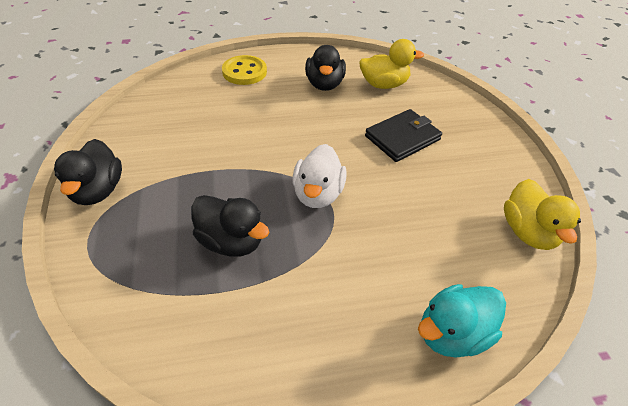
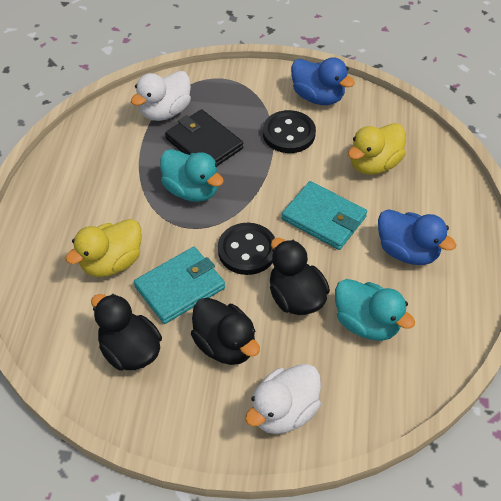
black button: 0 -> 2
blue duck: 0 -> 2
turquoise duck: 1 -> 2
turquoise wallet: 0 -> 2
white duck: 1 -> 2
yellow button: 1 -> 0

